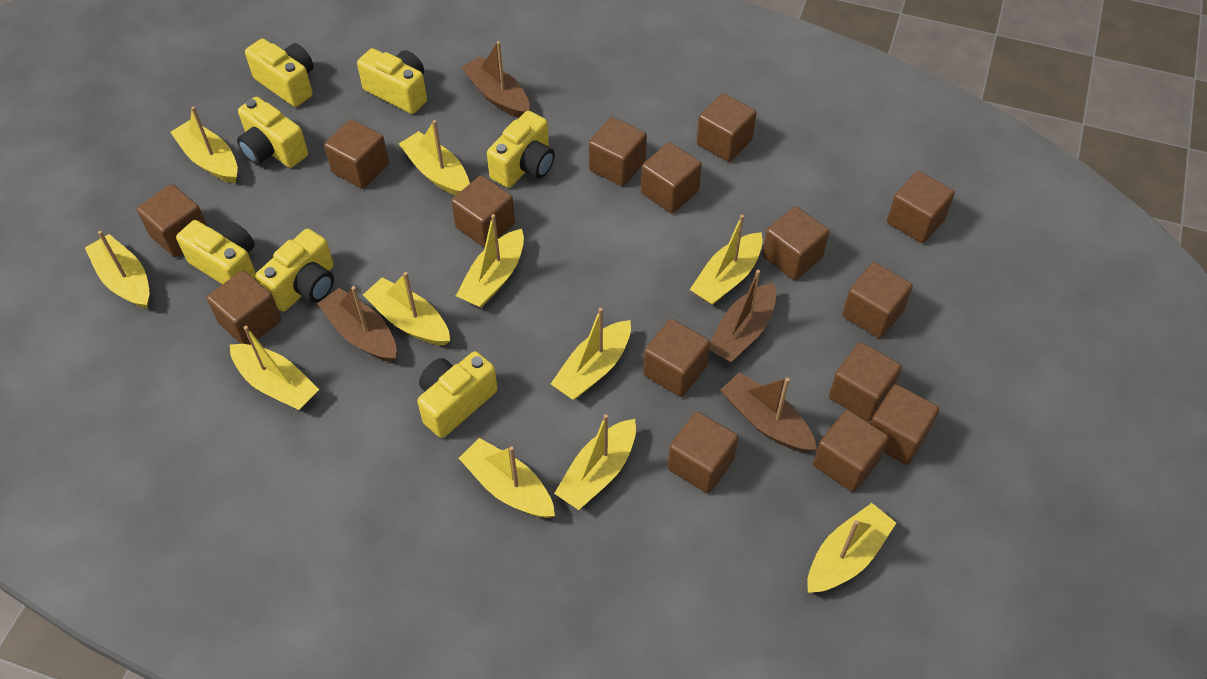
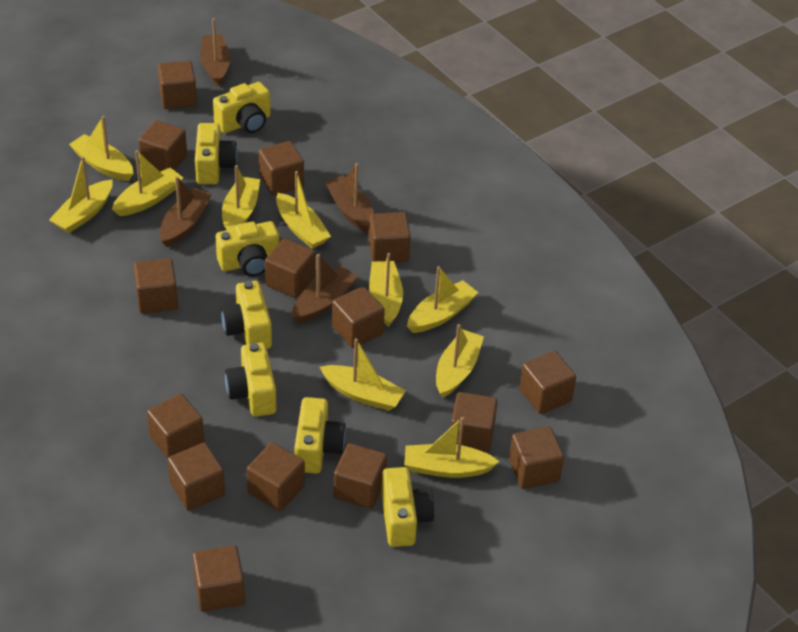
yellow boat: 11 -> 10

